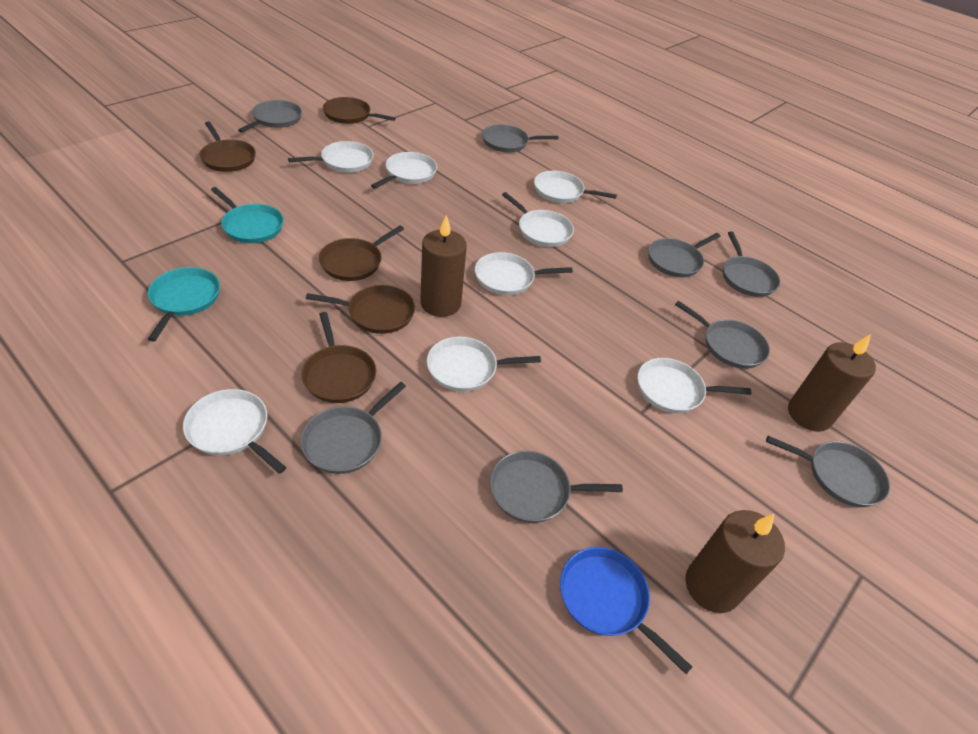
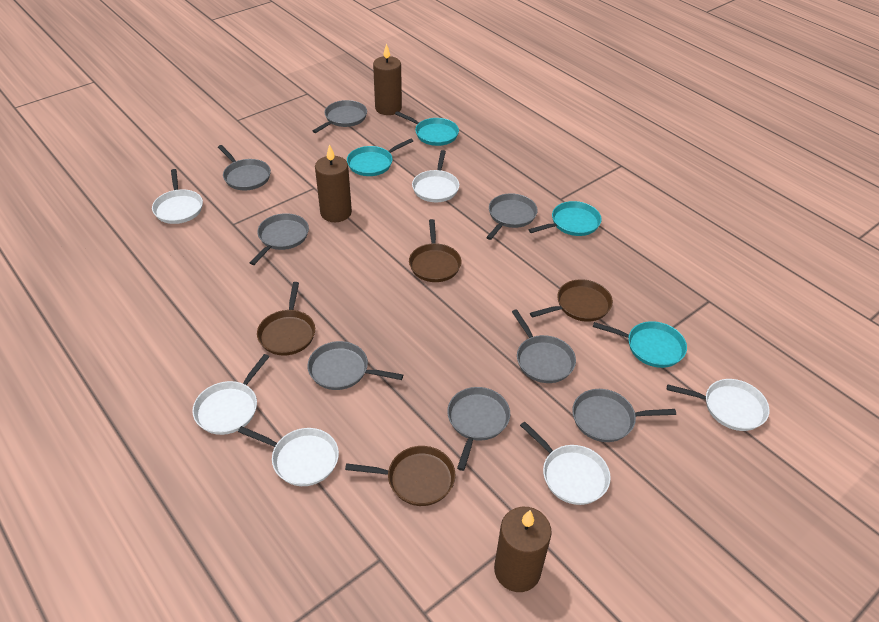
blue pan: 1 -> 0
brown pan: 5 -> 4
turquoise pan: 2 -> 4
white pan: 8 -> 6

